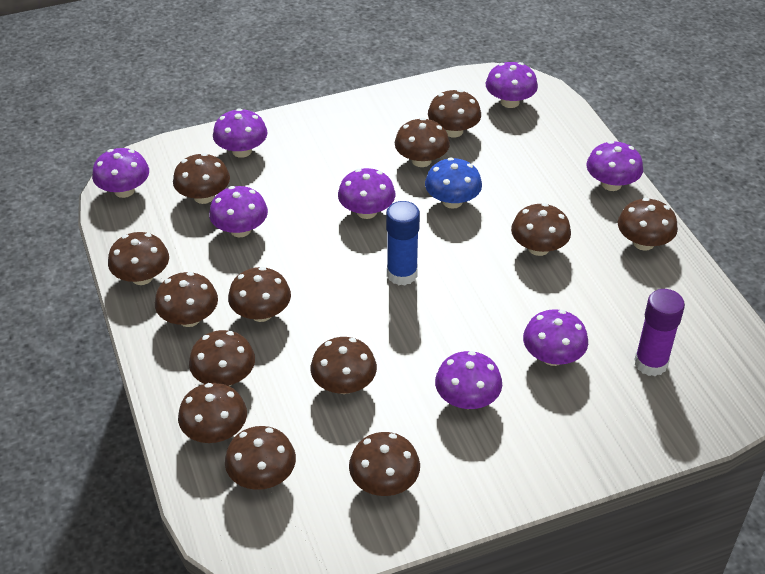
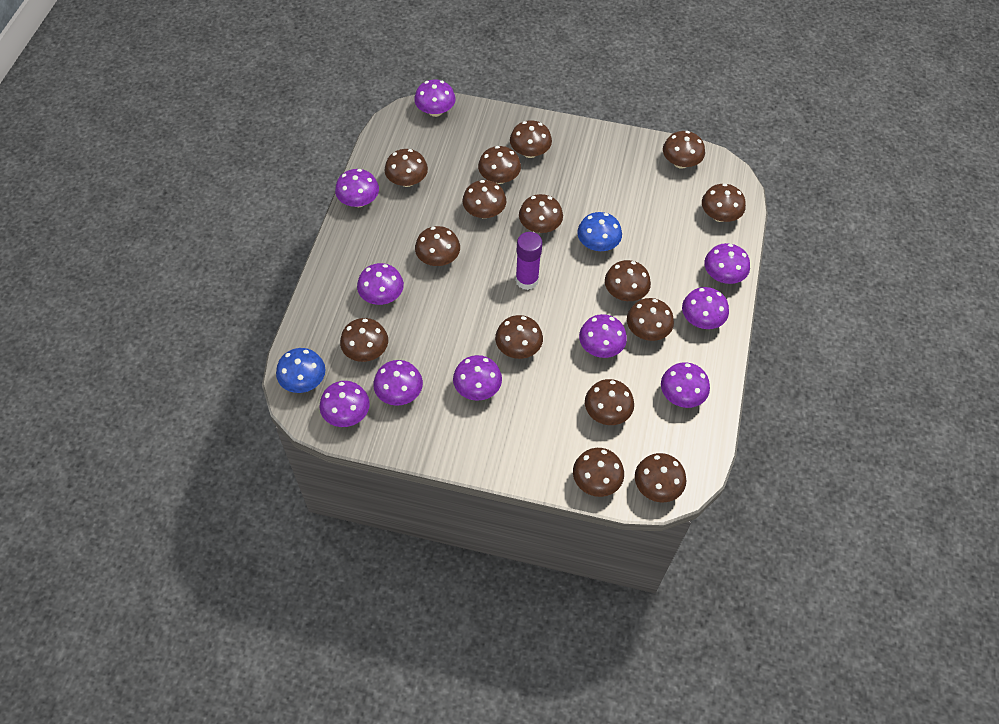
blue glue stick: 1 -> 0
blue mushroom: 1 -> 2
brown mushroom: 13 -> 15
purple mushroom: 8 -> 10

